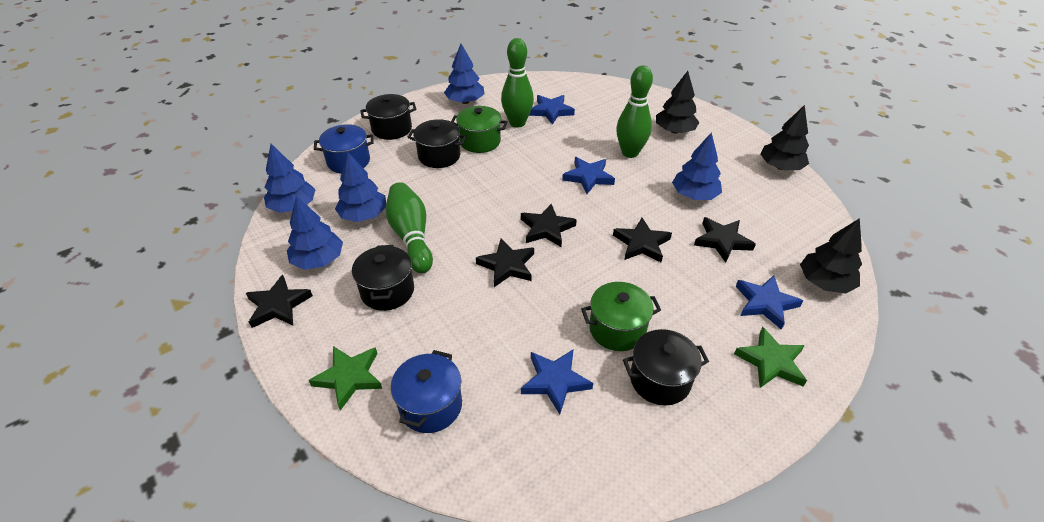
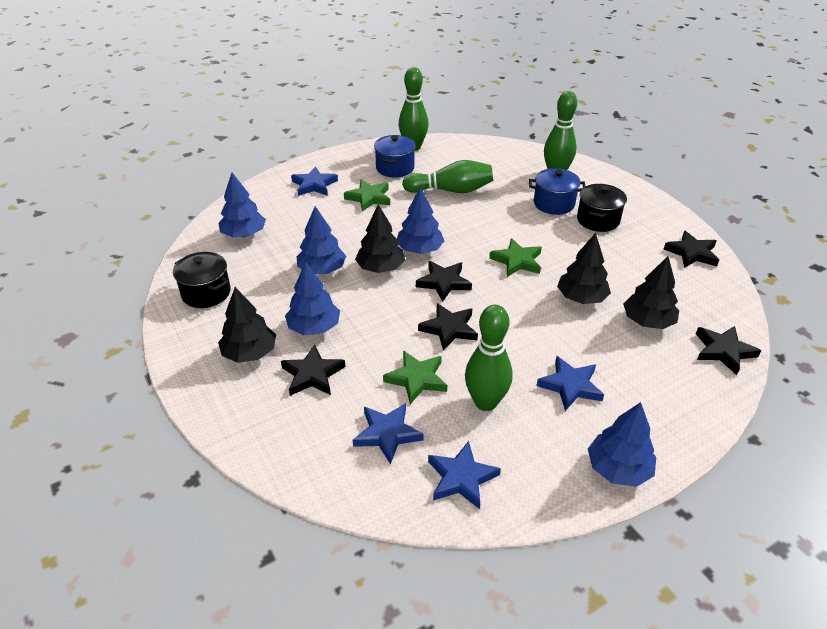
black pot: 4 -> 2
black tree: 3 -> 4
green bowling pin: 3 -> 4
green pot: 2 -> 0
green star: 2 -> 3

